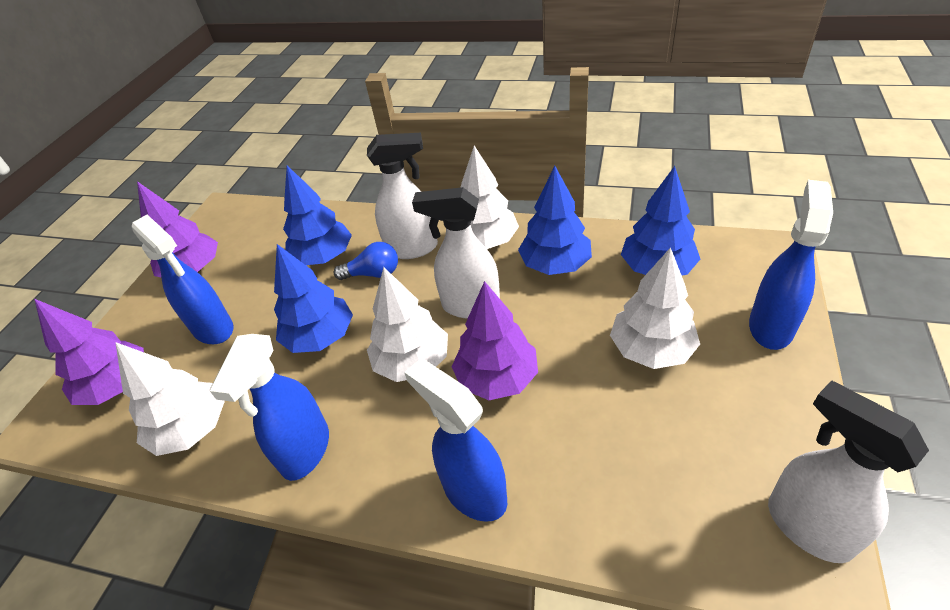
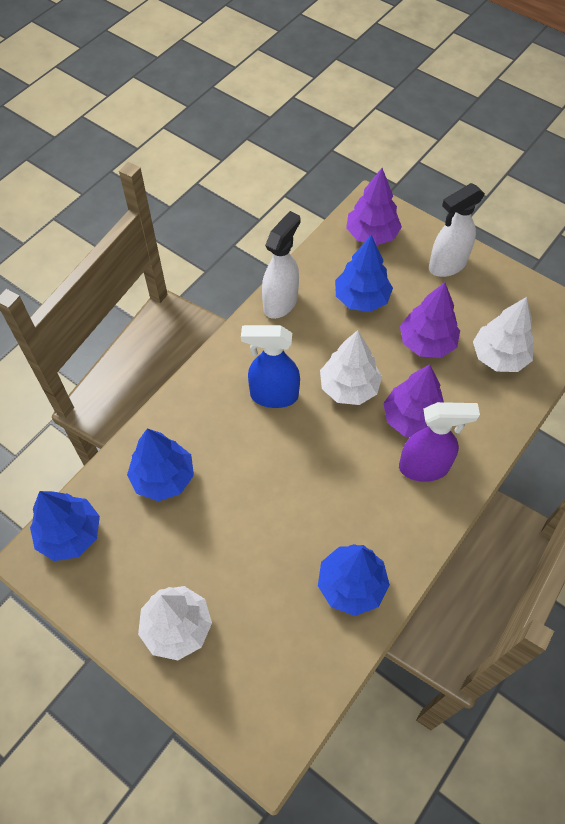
blue light bulb: 1 -> 0
blue spray bottle: 4 -> 1
purple spray bottle: 0 -> 1
white spray bottle: 3 -> 2
white tree: 4 -> 3

